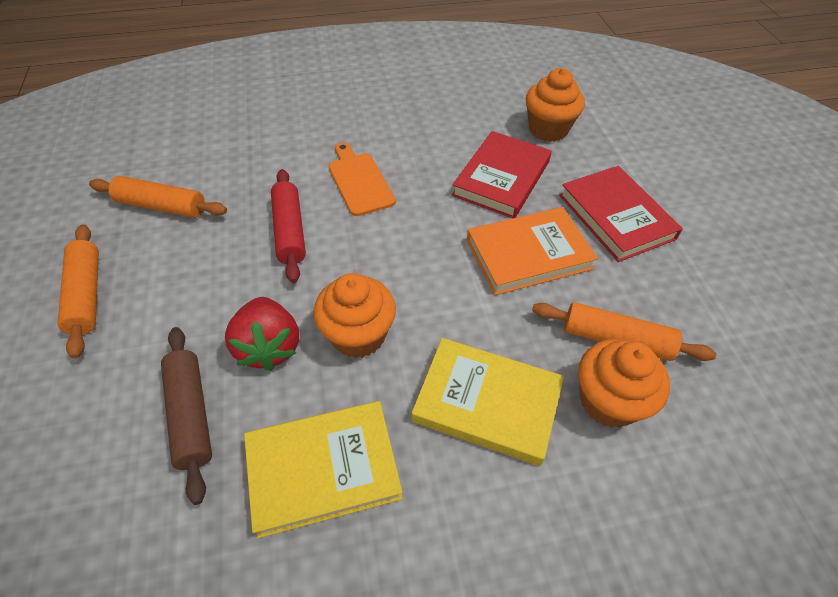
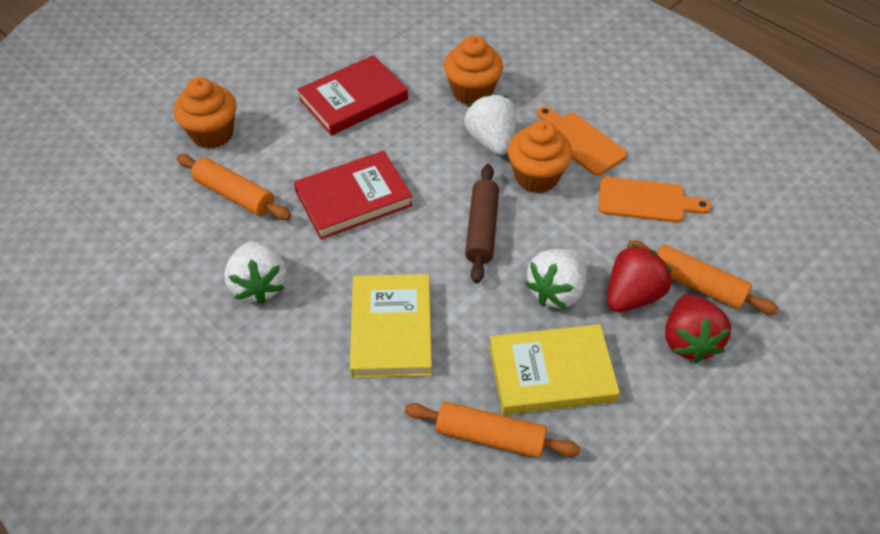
orange book: 1 -> 0
orange cutting board: 1 -> 2
red rolling pin: 1 -> 0
red strawberry: 1 -> 2
white strawberry: 0 -> 3

